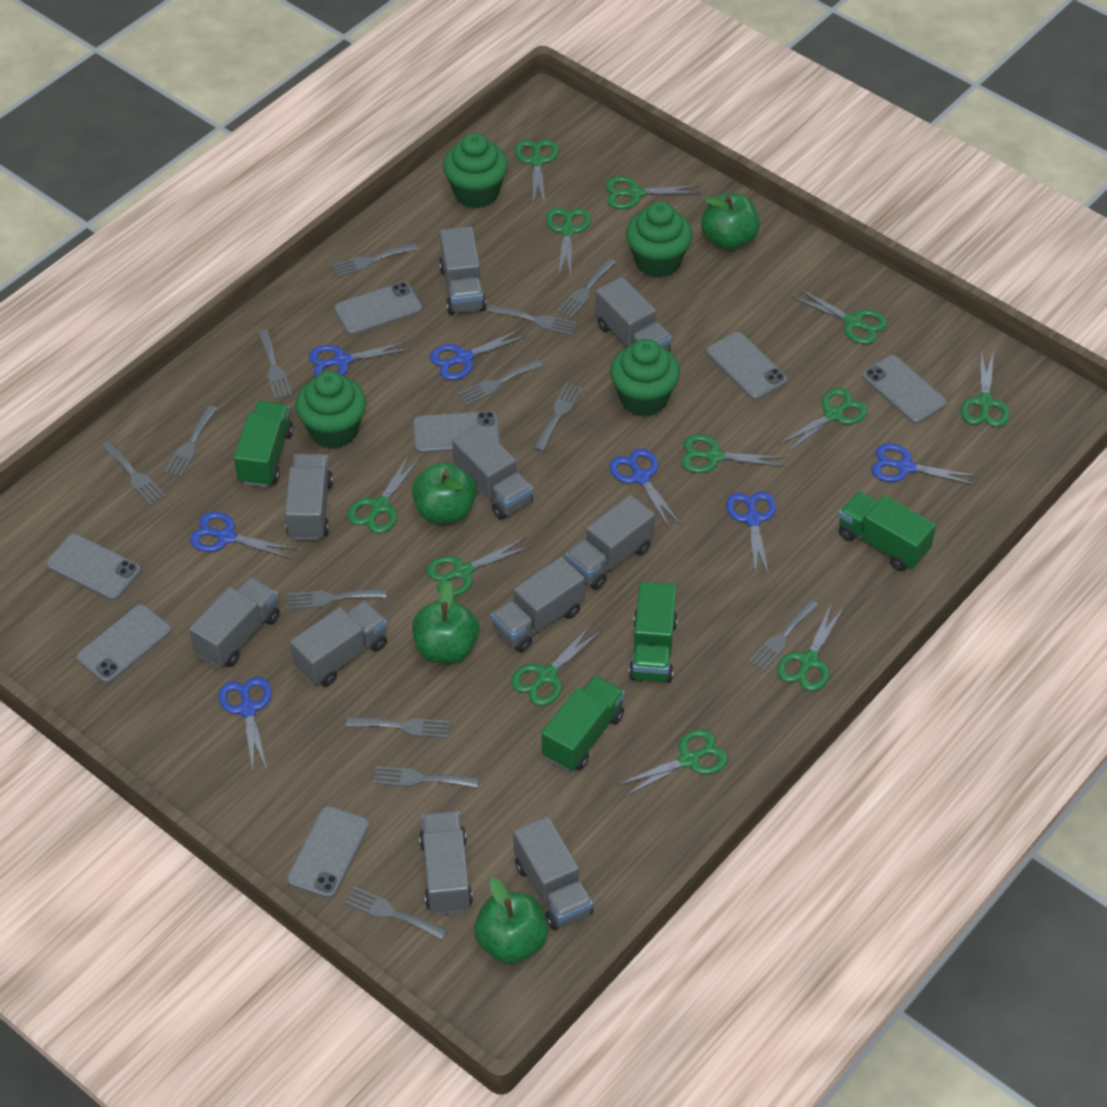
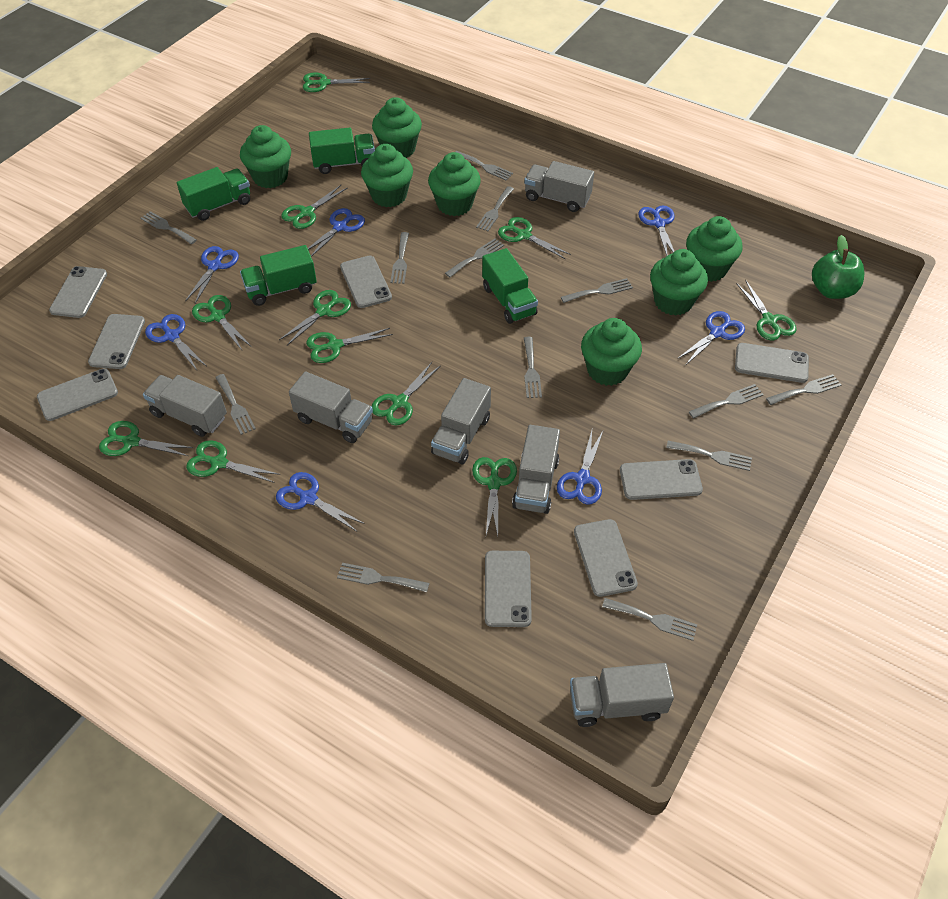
green apple: 4 -> 1
green cupcake: 4 -> 7
green scissors: 12 -> 11
grey phone: 7 -> 8
grey truck: 10 -> 6

